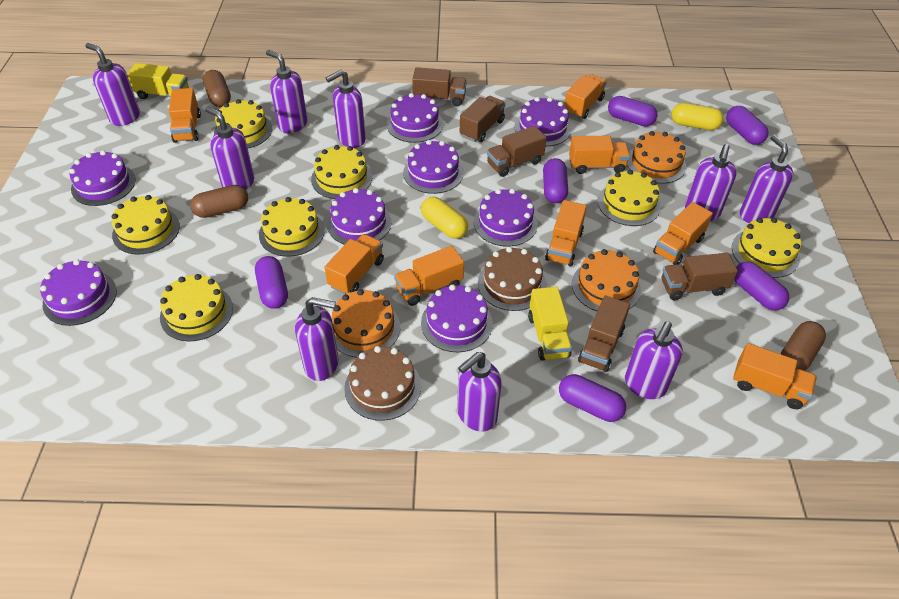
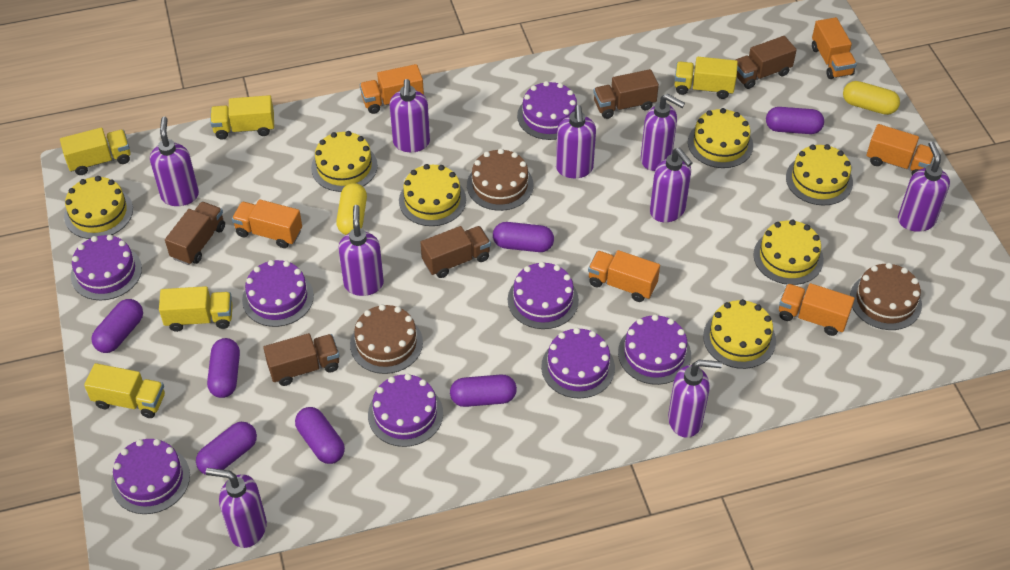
brown cake: 2 -> 3
brown capsule: 3 -> 0
orange cake: 3 -> 0
orange truck: 8 -> 6
purple capsule: 6 -> 7
yellow truck: 2 -> 5

